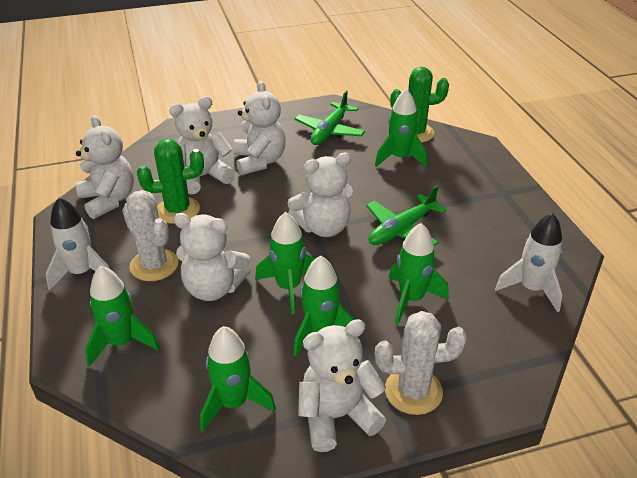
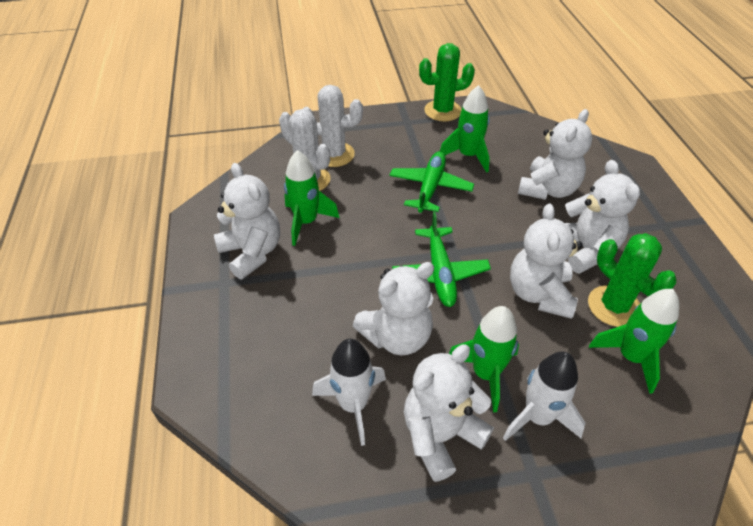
green rocket: 6 -> 4

